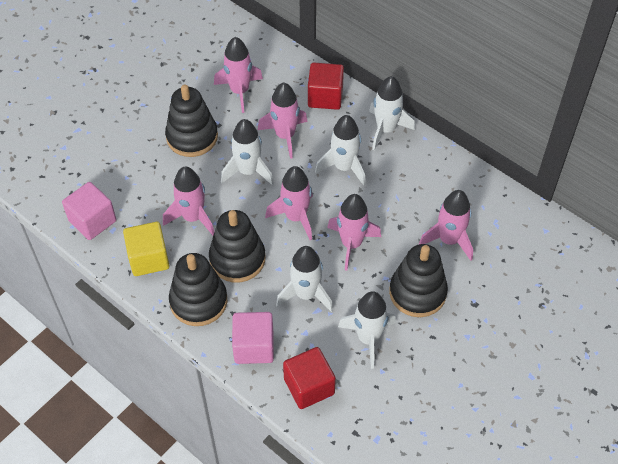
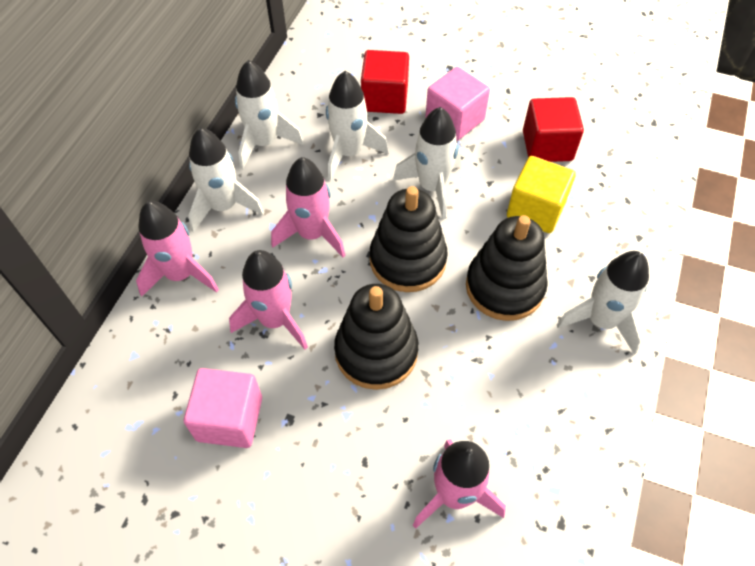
black stacking toy: 4 -> 3
pink rocket: 6 -> 4

